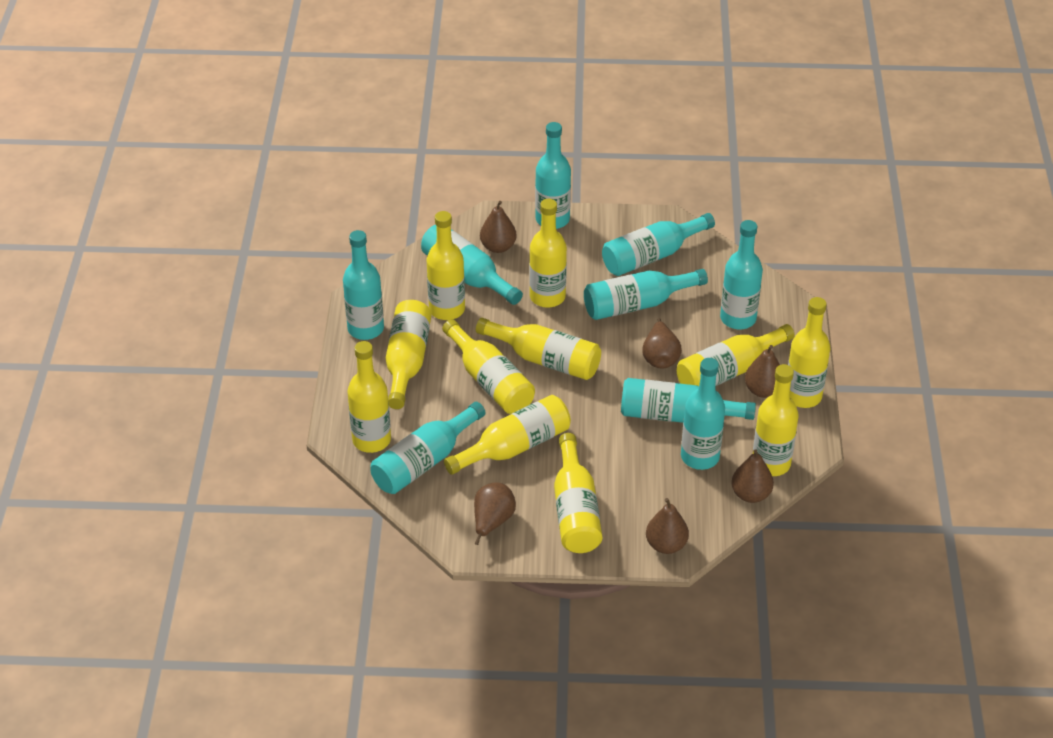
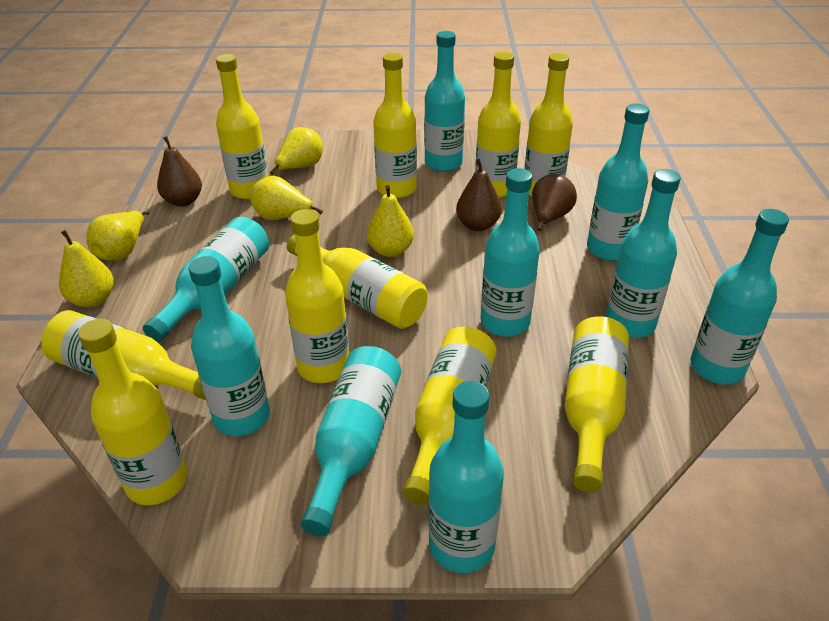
brown pear: 6 -> 3
yellow bottle: 11 -> 10
yellow pear: 0 -> 5

